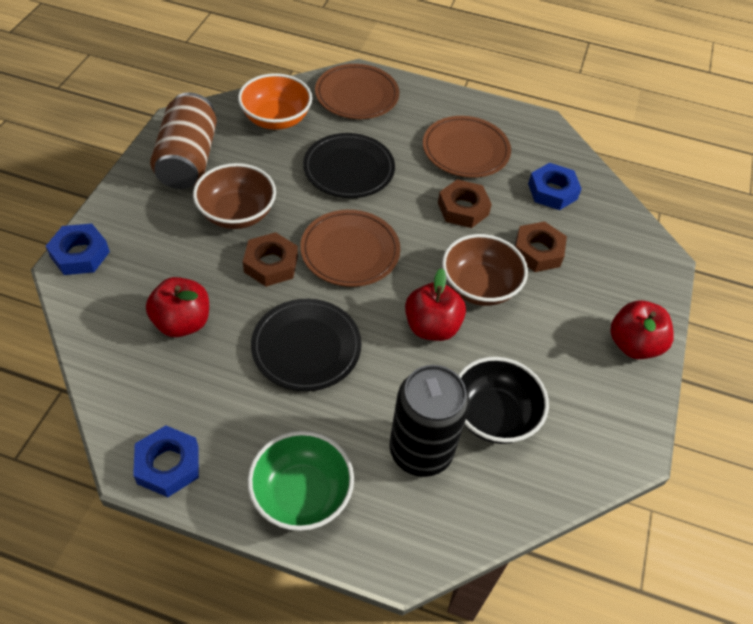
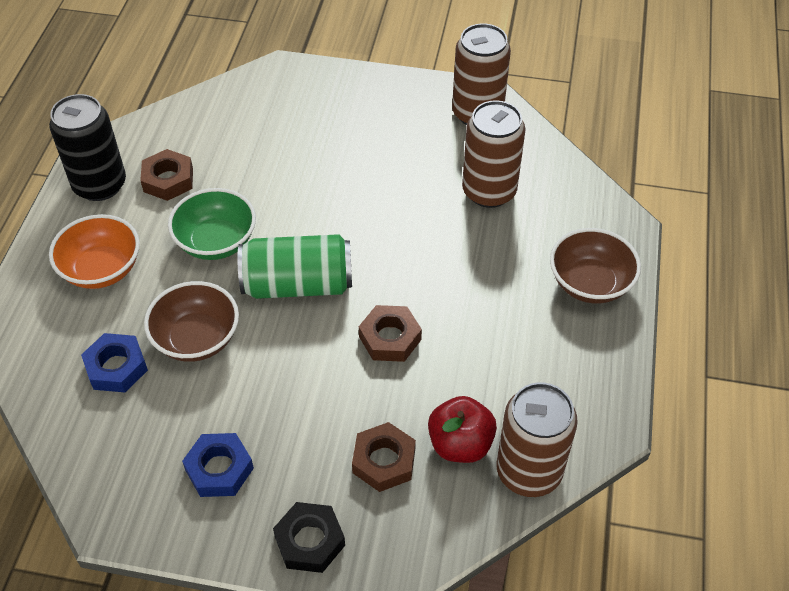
black bowl: 1 -> 0
black nut: 0 -> 1
black plate: 2 -> 0
blue nut: 3 -> 2
brown can: 1 -> 3
brown plate: 3 -> 0
green can: 0 -> 1
red apple: 3 -> 1

